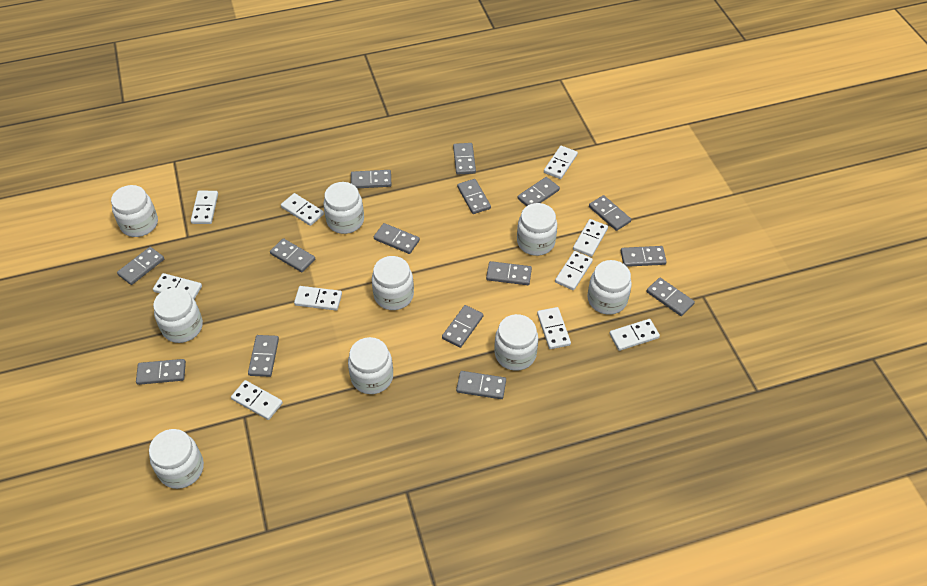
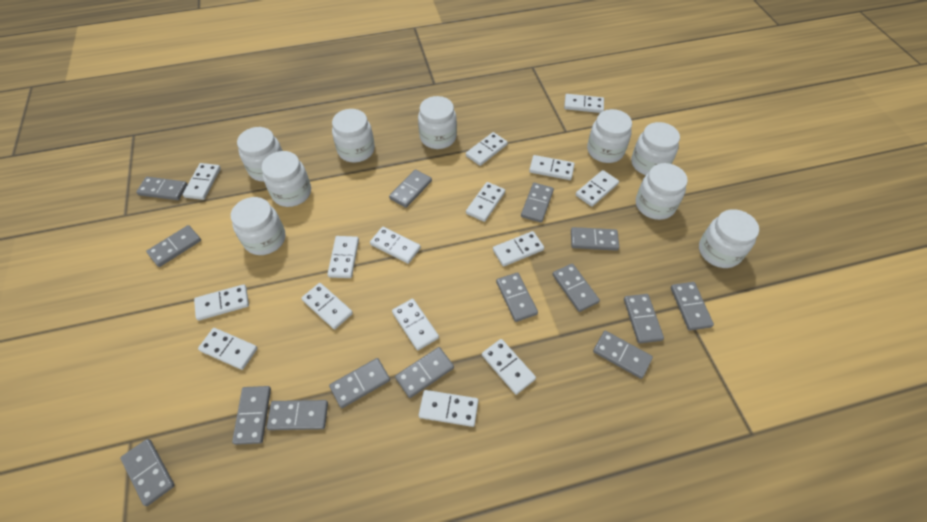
white domino: 10 -> 15

